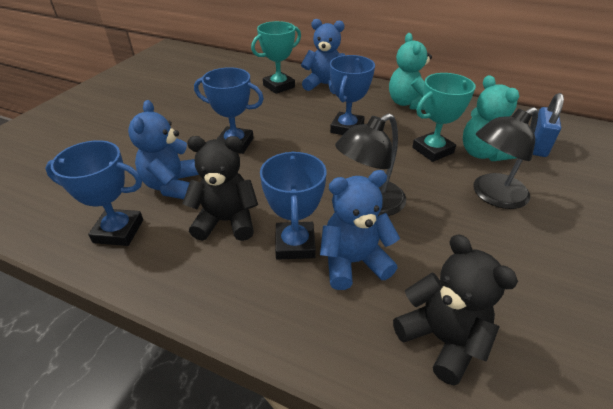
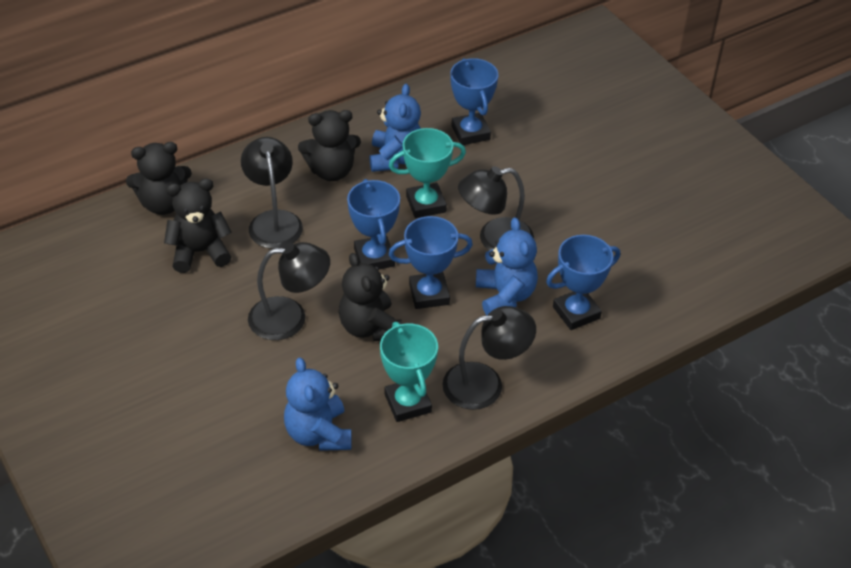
black lamp: 2 -> 4
black teddy bear: 2 -> 4
blue padlock: 1 -> 0
turquoise teddy bear: 2 -> 0

